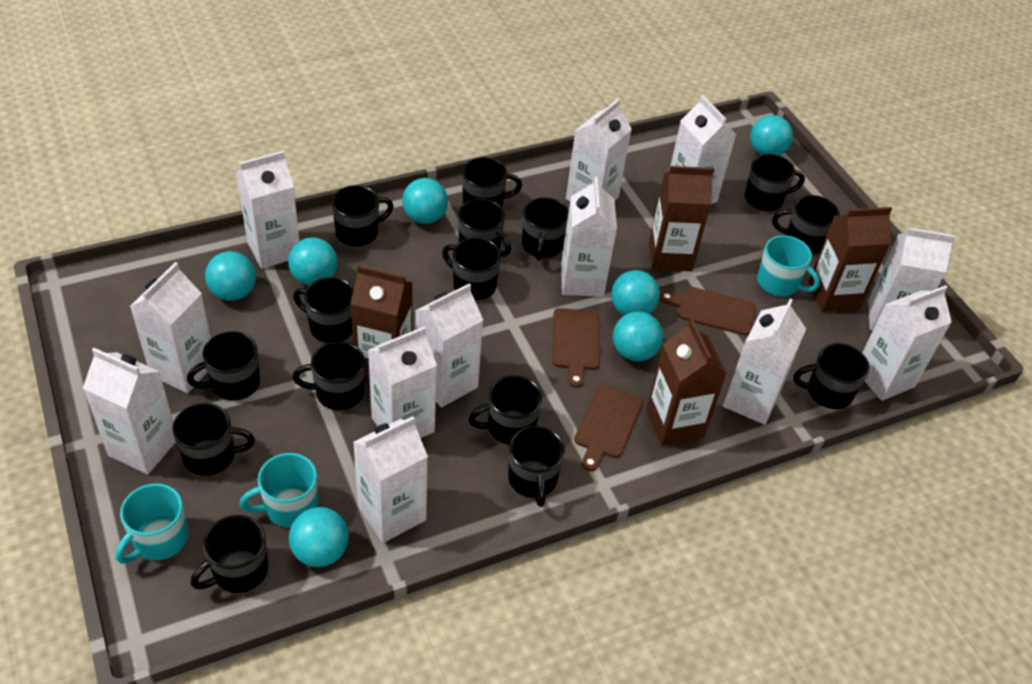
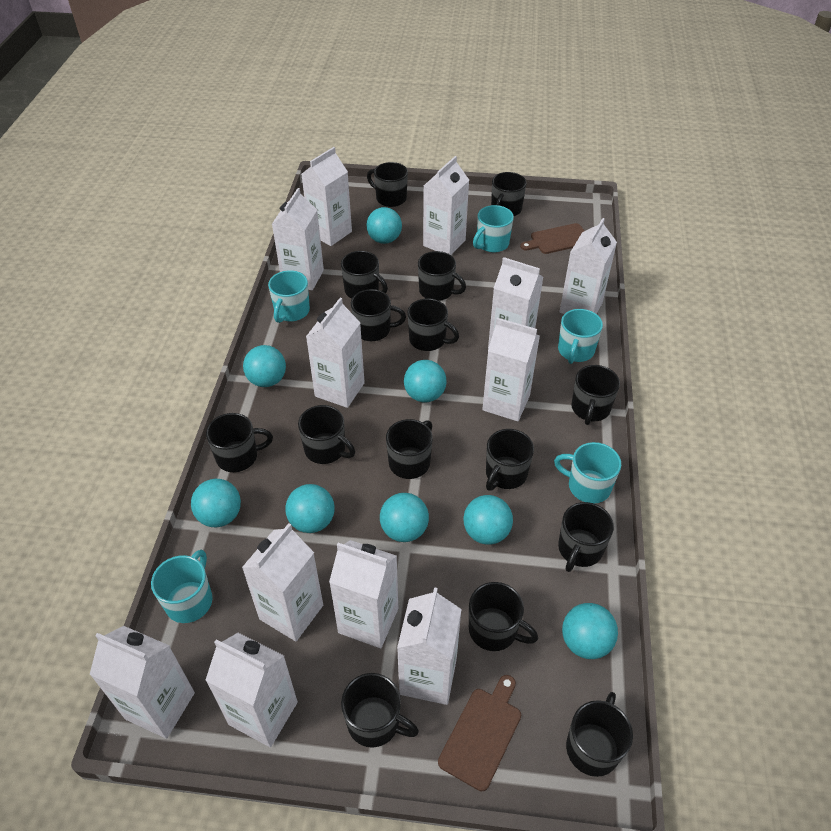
brown carton: 4 -> 0
brown cutting board: 3 -> 2
turquoise ball: 7 -> 8
turquoise mug: 3 -> 5

